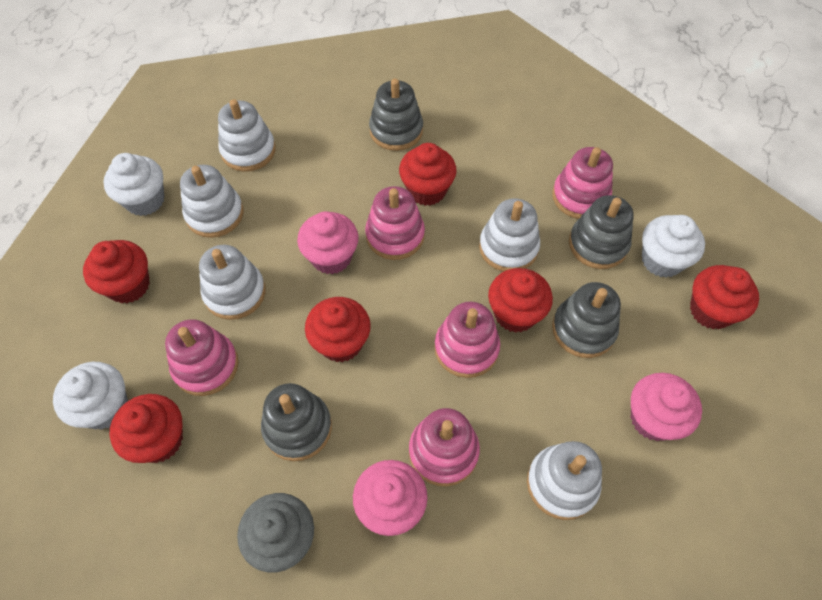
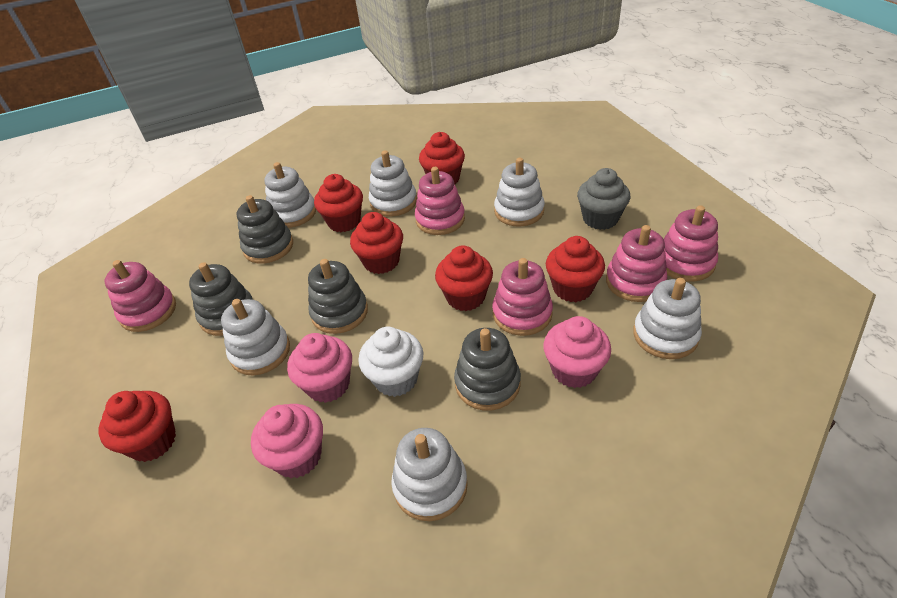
white cupcake: 3 -> 1
white stacking toy: 5 -> 6

